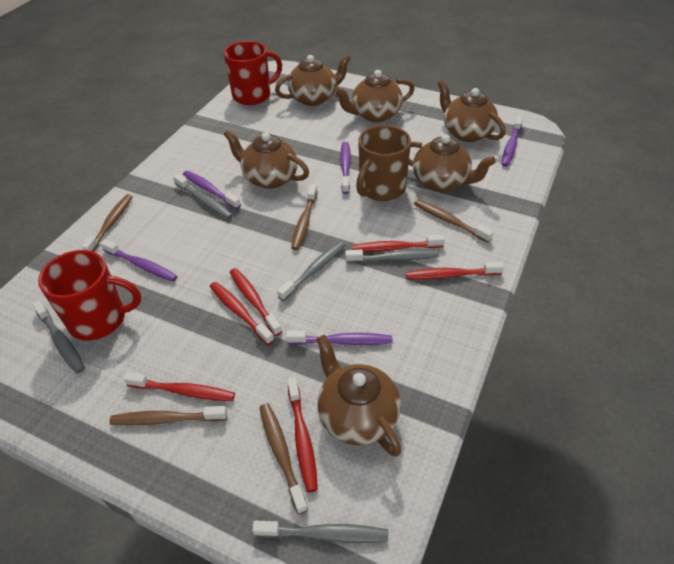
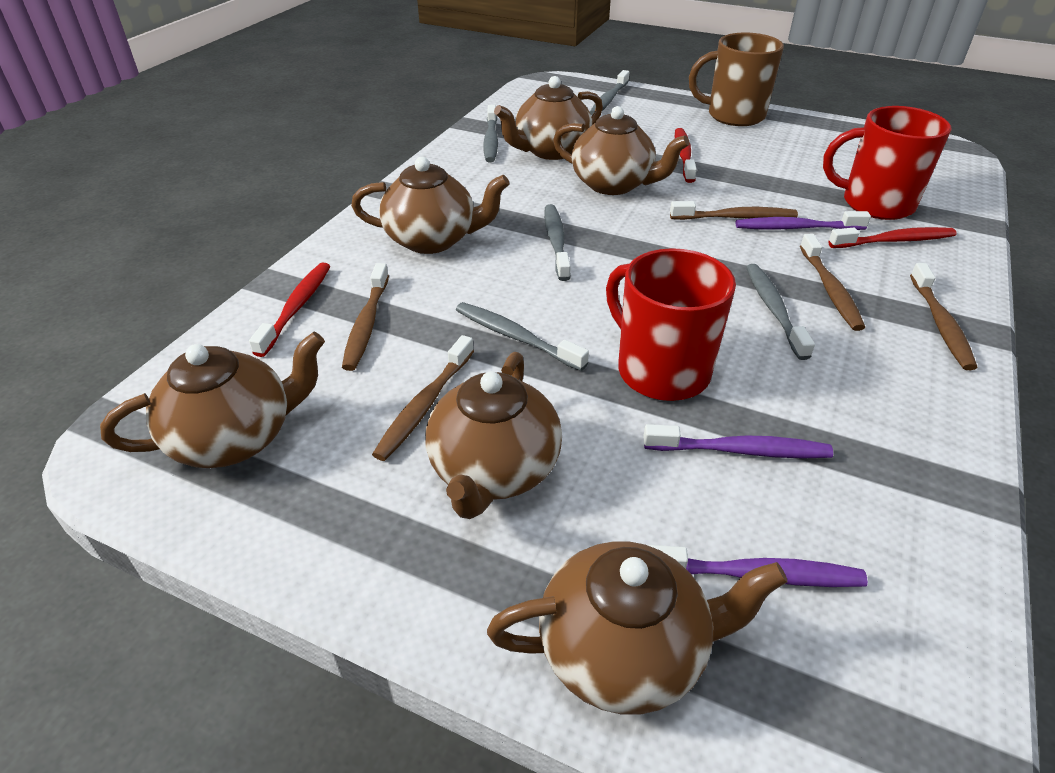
purple toothbrush: 5 -> 3
red toothbrush: 6 -> 3

